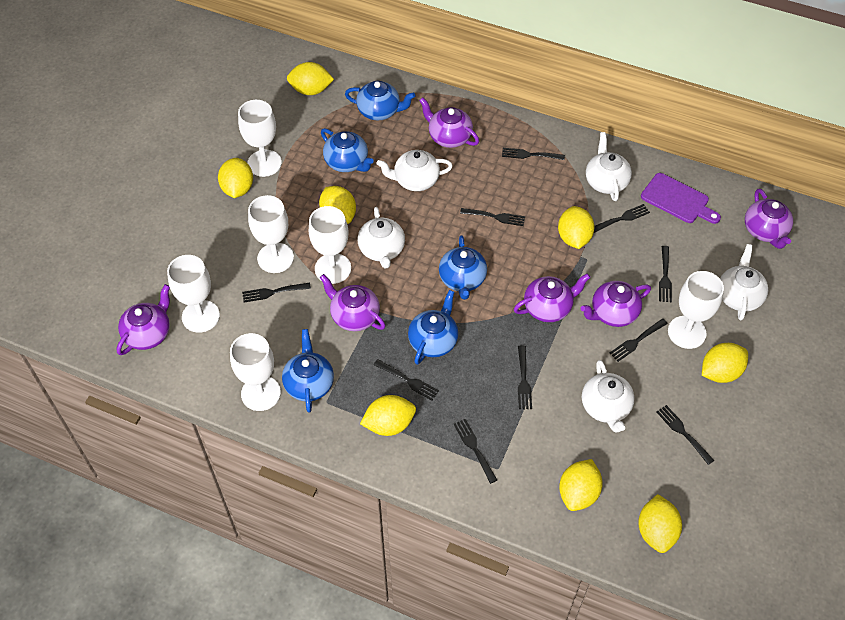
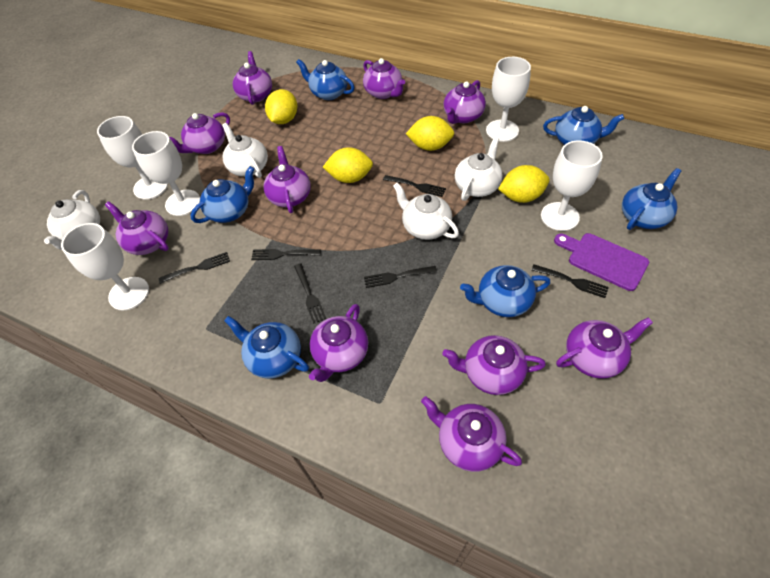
black fork: 10 -> 6
blue teapot: 5 -> 6
purple teapot: 6 -> 10
white goblet: 6 -> 5
white teapot: 5 -> 4
yellow lemon: 8 -> 4

